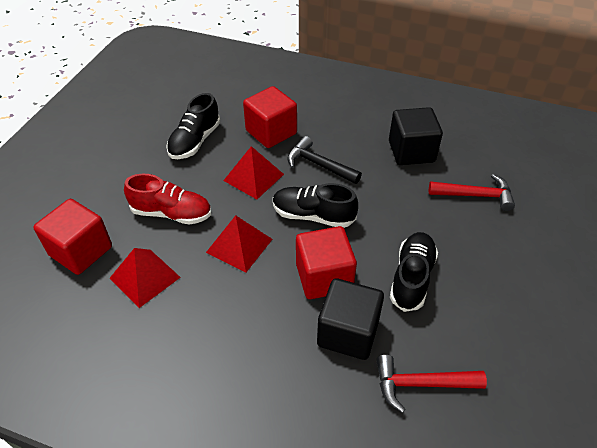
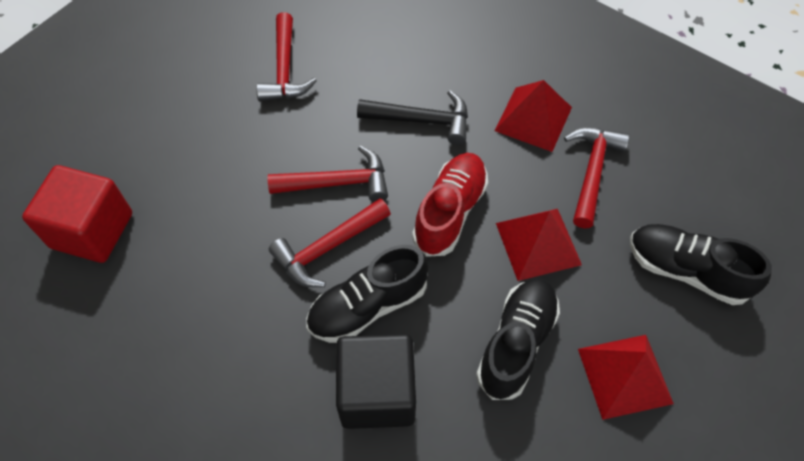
black cube: 2 -> 1
red cube: 3 -> 1
red hammer: 2 -> 4

